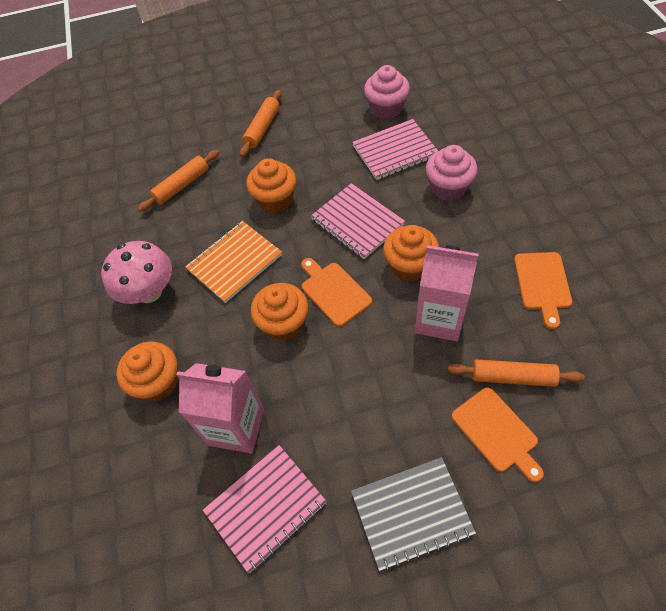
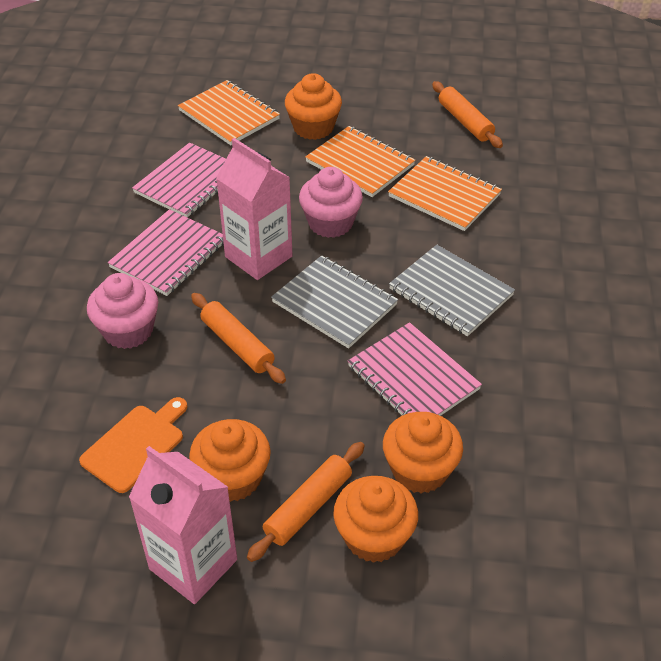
grey notebook: 1 -> 2
orange cutting board: 3 -> 1
orange notebook: 1 -> 3
pink mushroom: 1 -> 0

